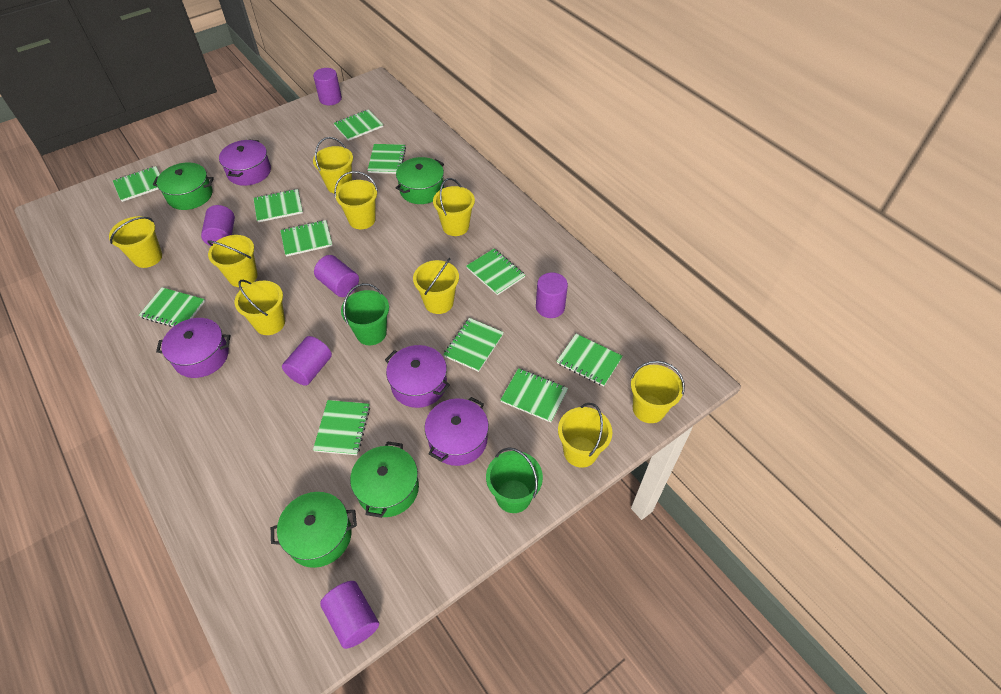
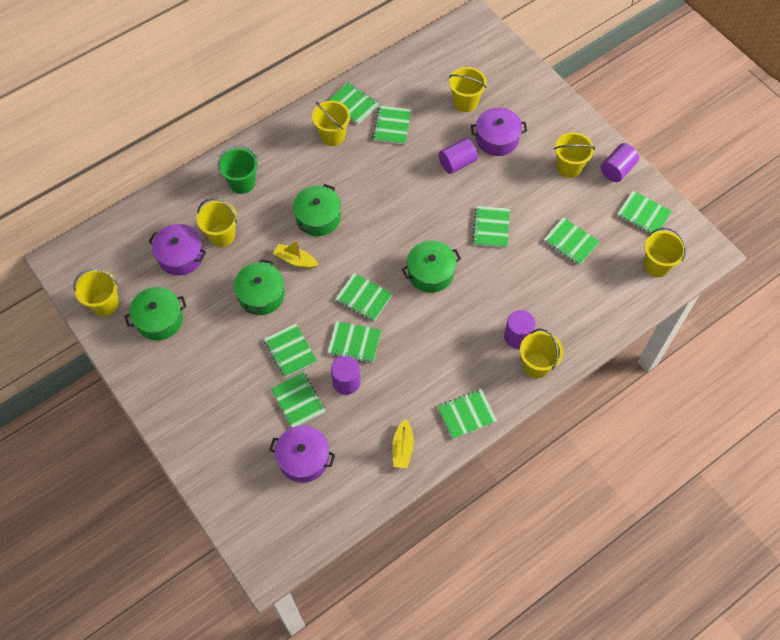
green bucket: 2 -> 1
green notebook: 11 -> 10
purple cylinder: 6 -> 4
purple pot: 4 -> 3
yellow boat: 0 -> 2
yellow bucket: 9 -> 7

